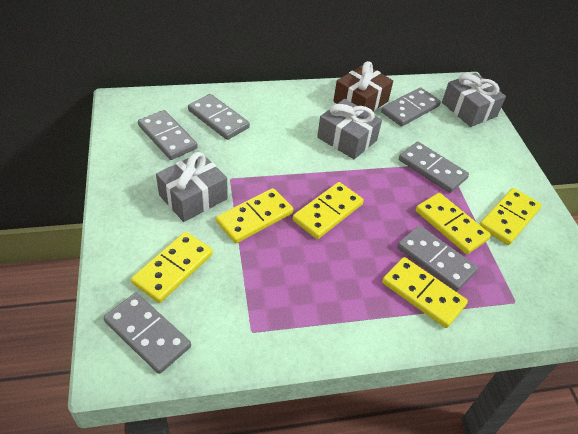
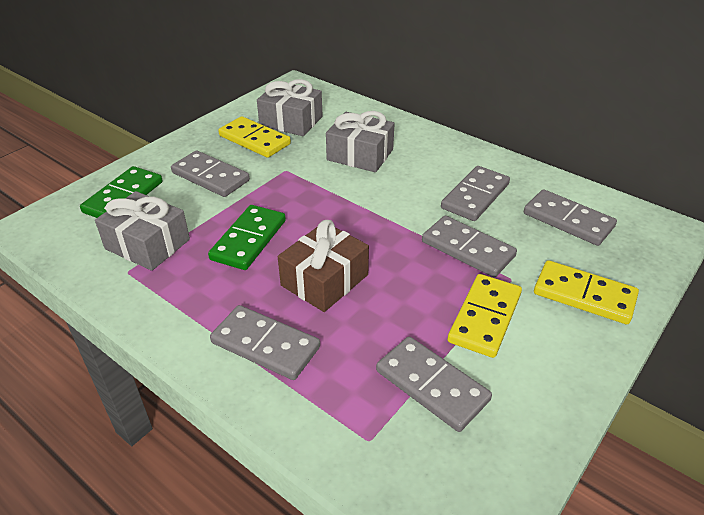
green domino: 0 -> 2
yellow domino: 6 -> 3

